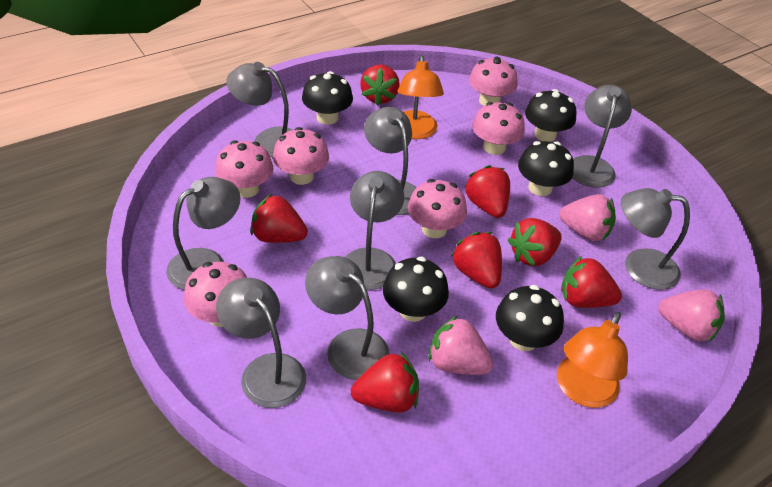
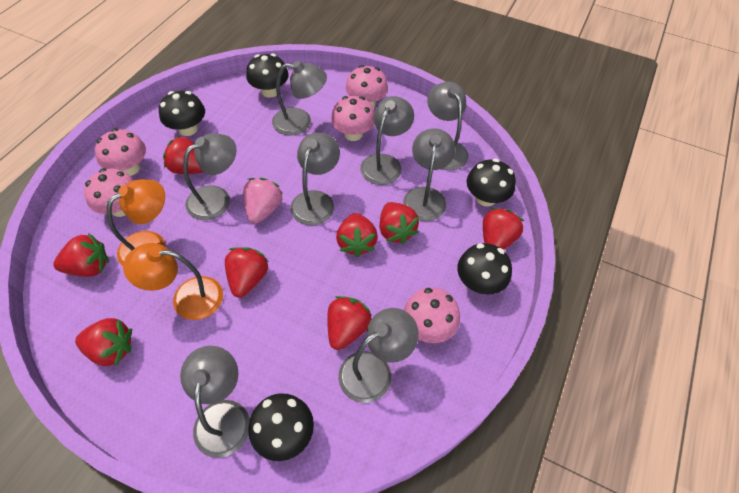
pink mushroom: 6 -> 5
pink strawberry: 3 -> 1
red strawberry: 7 -> 8

